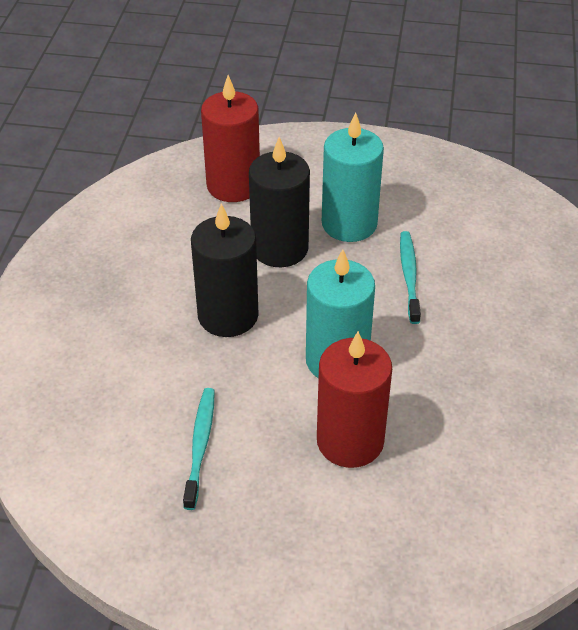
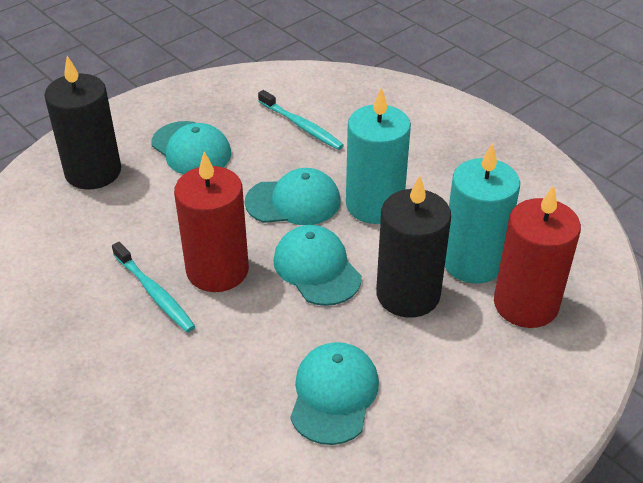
turquoise cap: 0 -> 4

